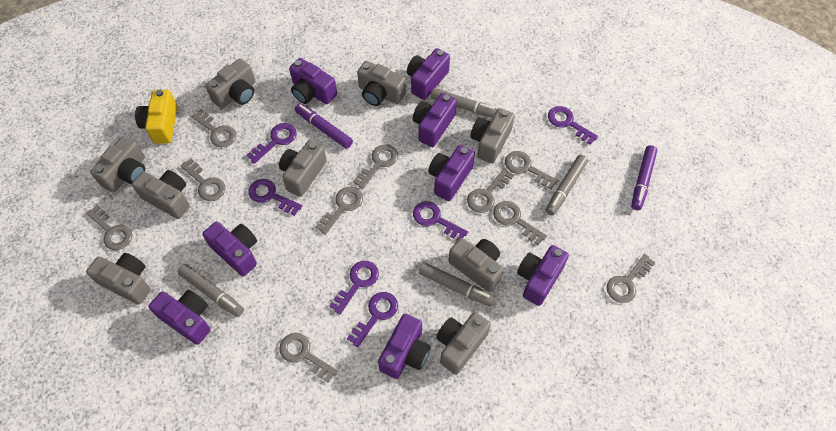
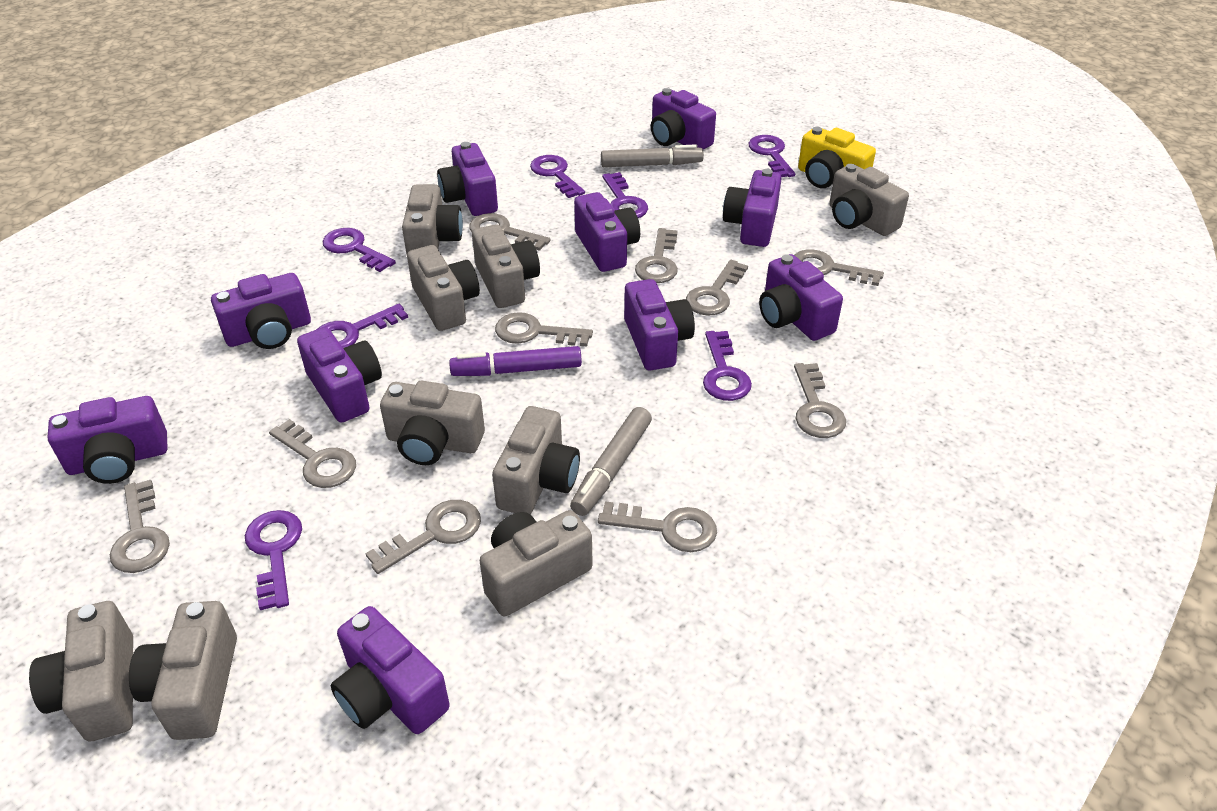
grey marker: 4 -> 2
purple camera: 8 -> 10
purple key: 6 -> 7
purple marker: 2 -> 1

